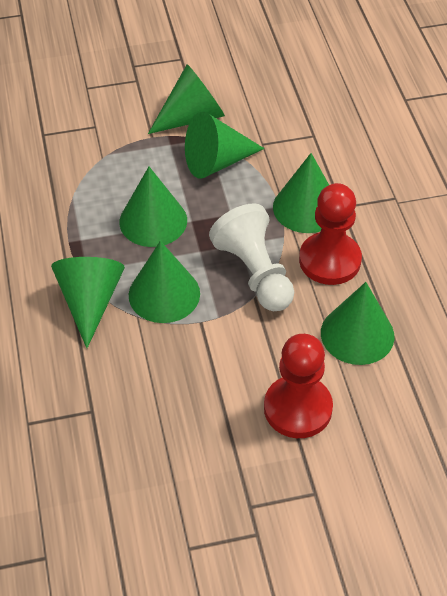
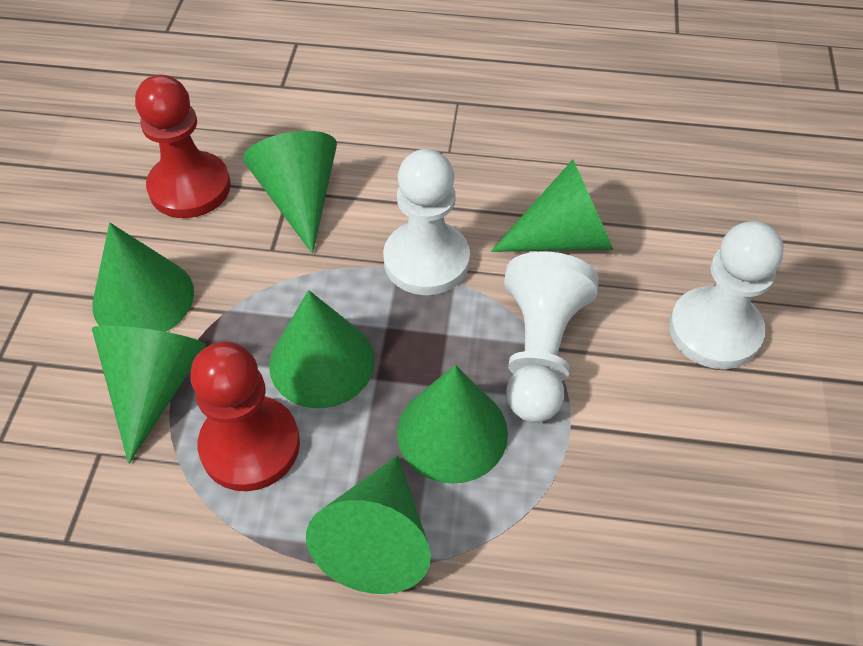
white pawn: 1 -> 3

